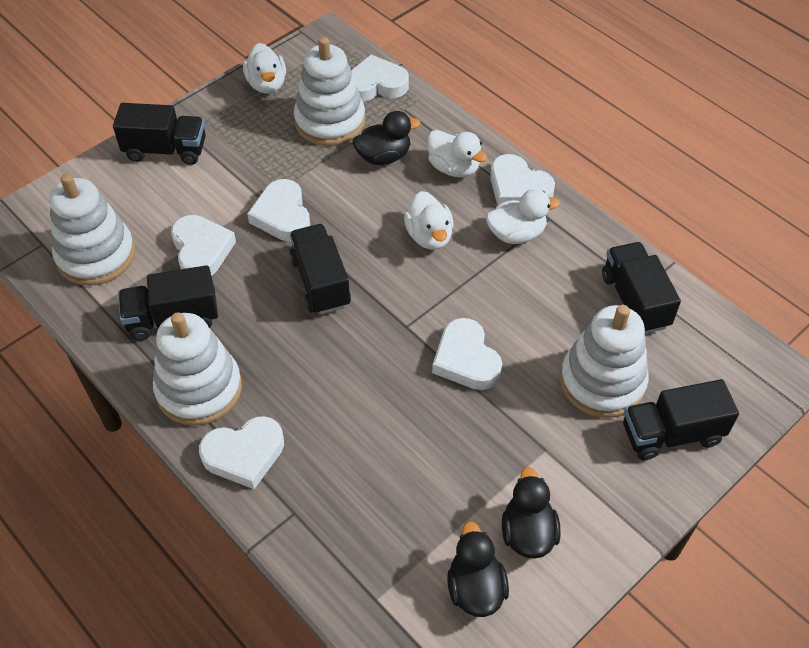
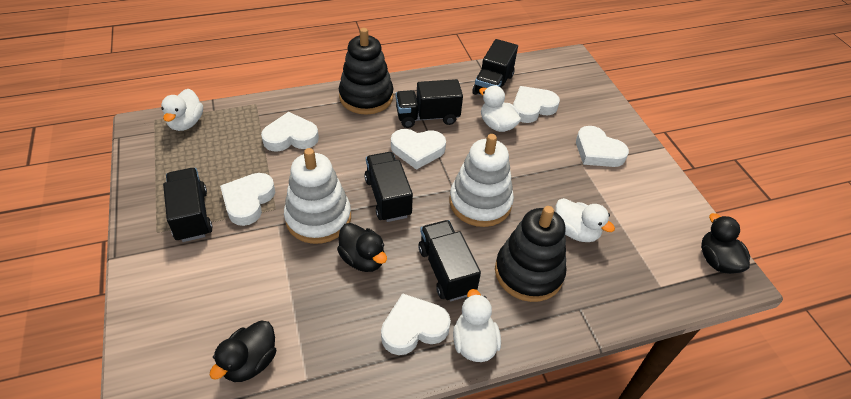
black stacking toy: 0 -> 2
white stacking toy: 4 -> 2

